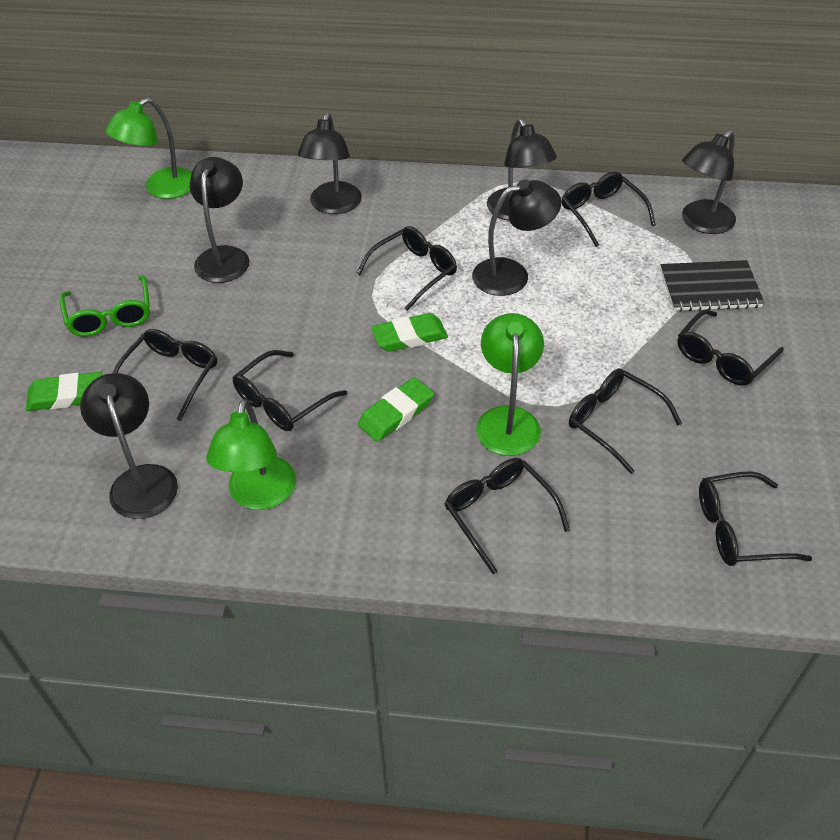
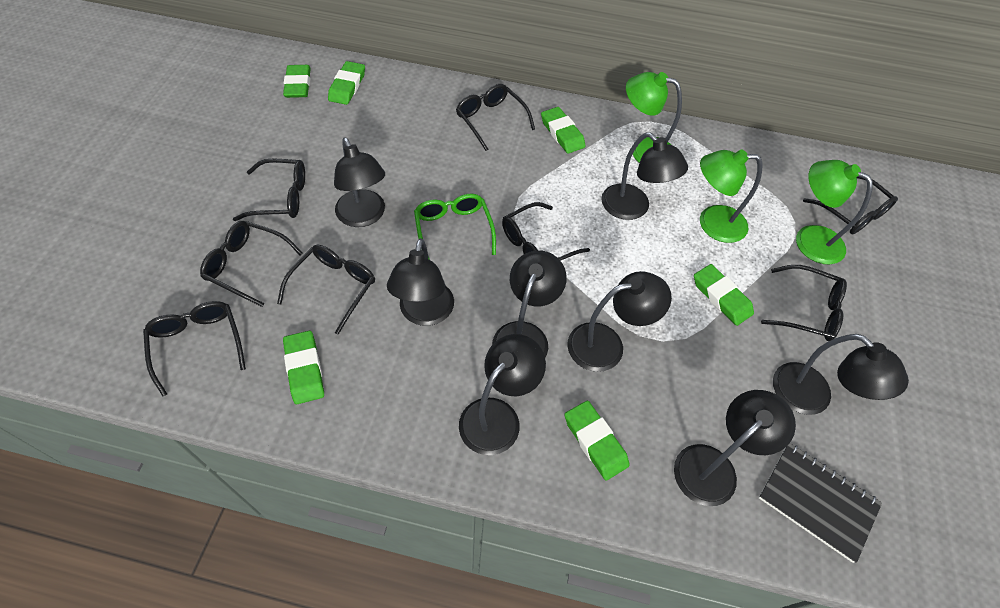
black lamp: 6 -> 8
green eraser: 3 -> 6

